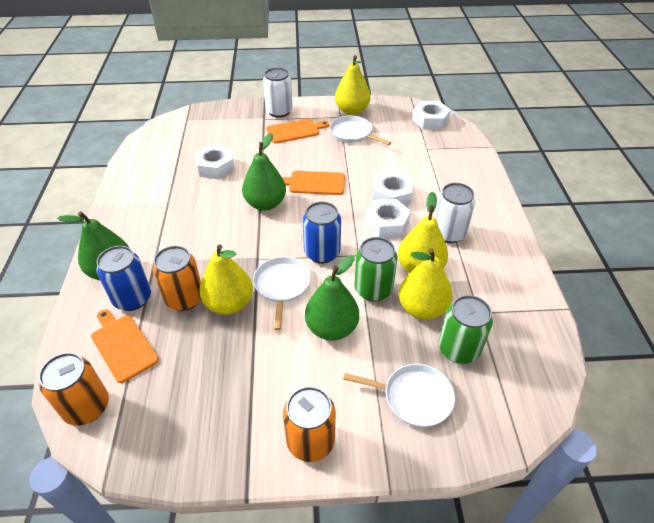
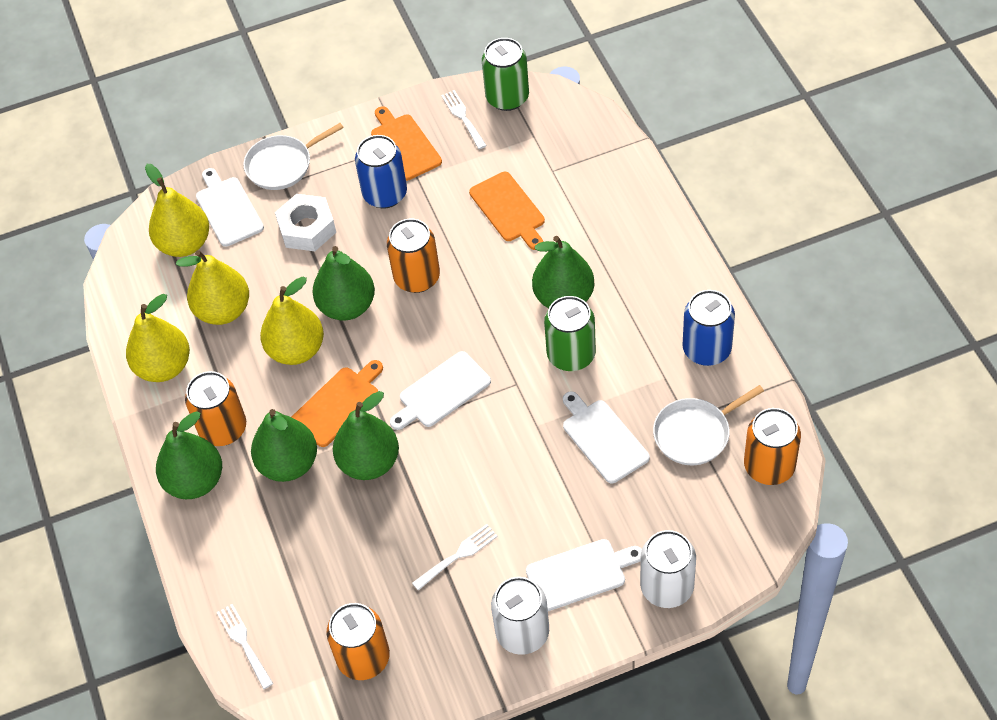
green pear: 3 -> 5
orange can: 3 -> 4
white cutting board: 0 -> 4
white fork: 0 -> 3
white nut: 4 -> 1
white pan: 3 -> 2

